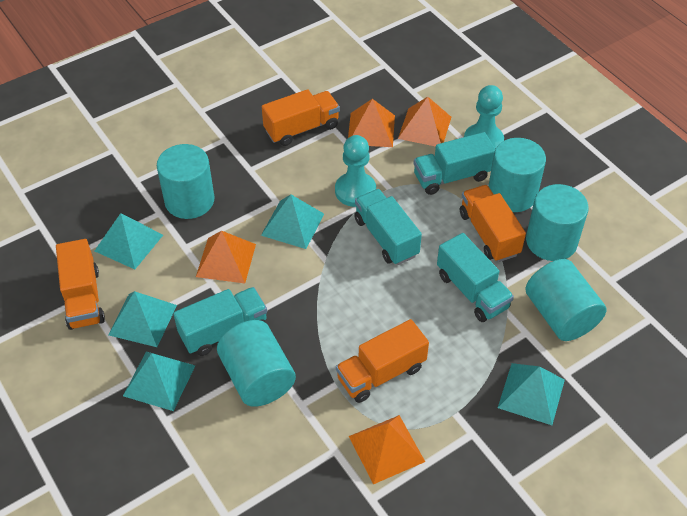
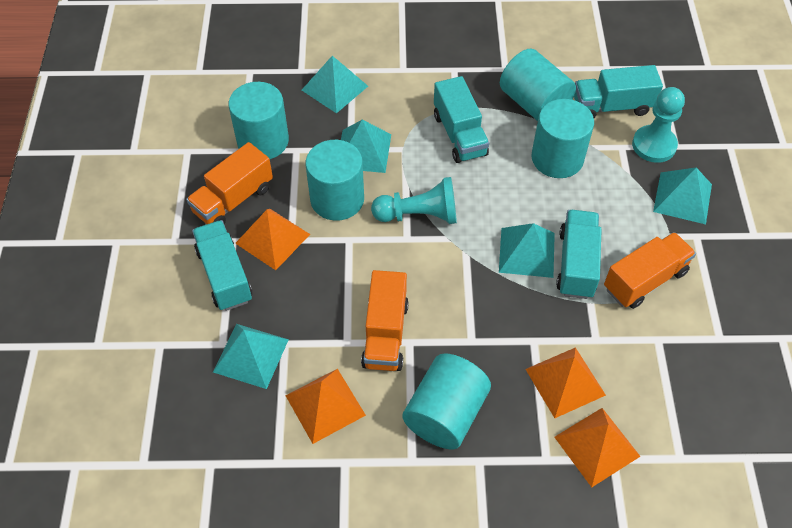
orange truck: 4 -> 3

